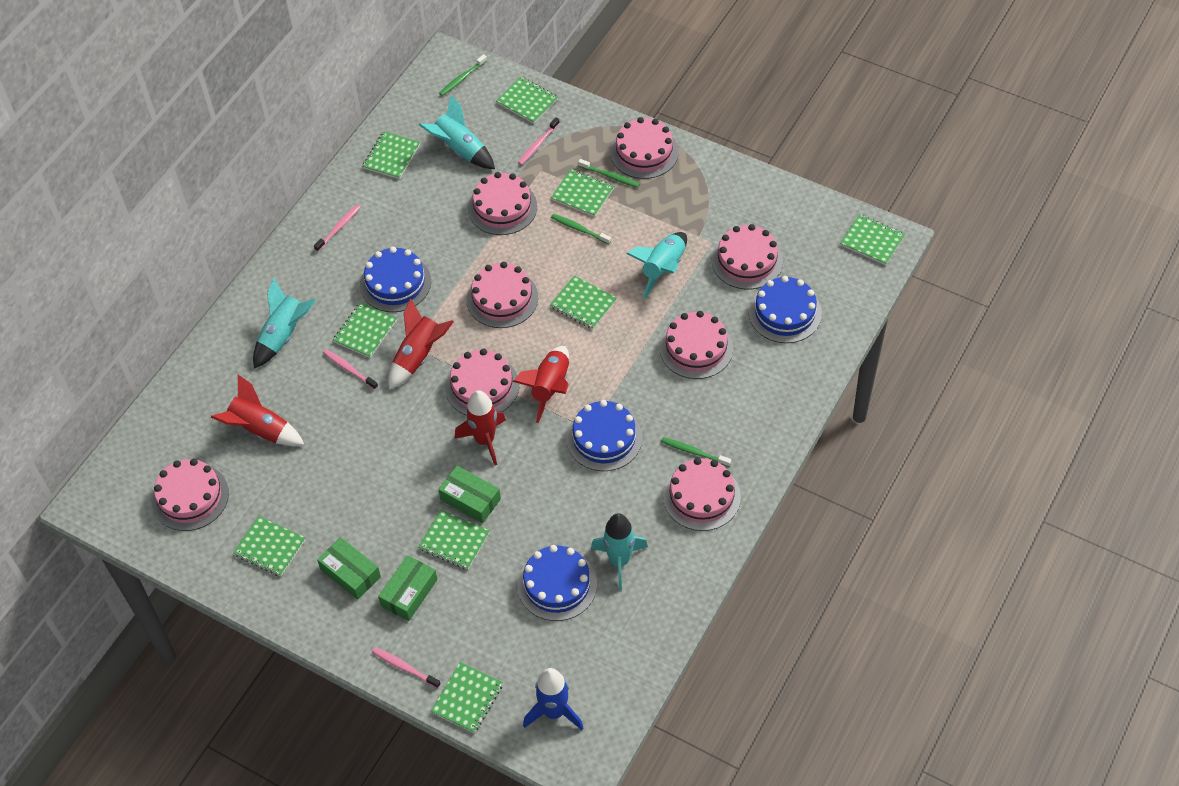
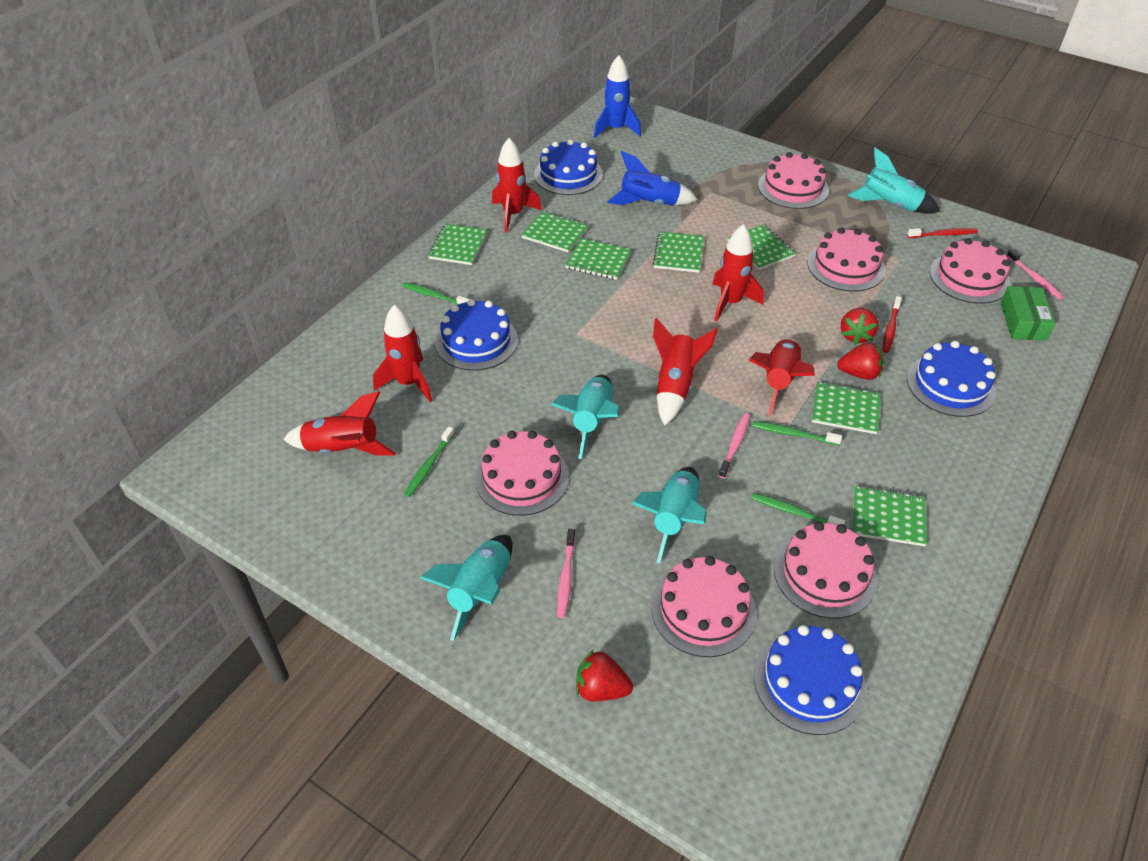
blue rocket: 1 -> 2
green box: 3 -> 1
green notebook: 9 -> 7
pink cake: 8 -> 6
pink toothbrush: 4 -> 3
red rocket: 4 -> 6
red strawberry: 0 -> 3
red toothbrush: 0 -> 2

